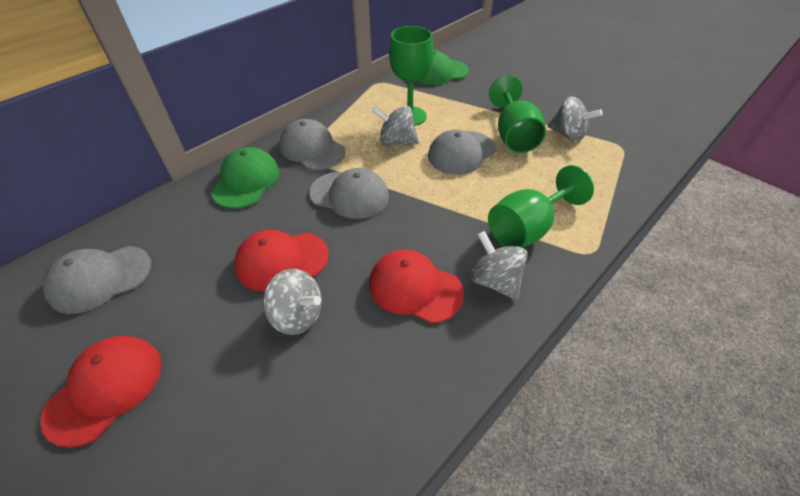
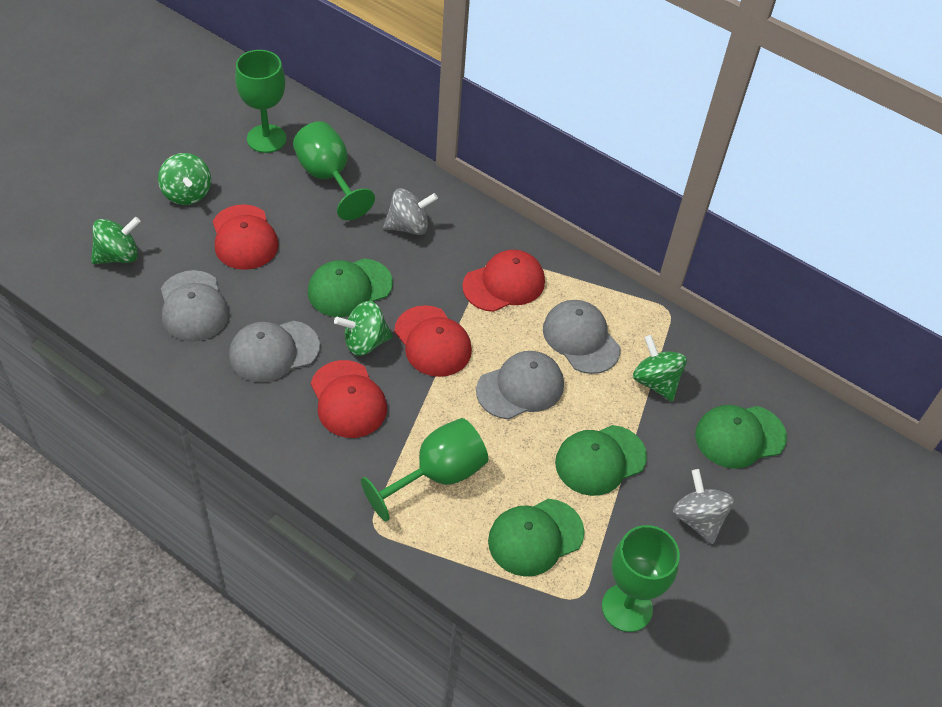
green cap: 2 -> 4
green goblet: 3 -> 4
green spinning top: 0 -> 4
grey spinning top: 4 -> 2
red cap: 3 -> 4

